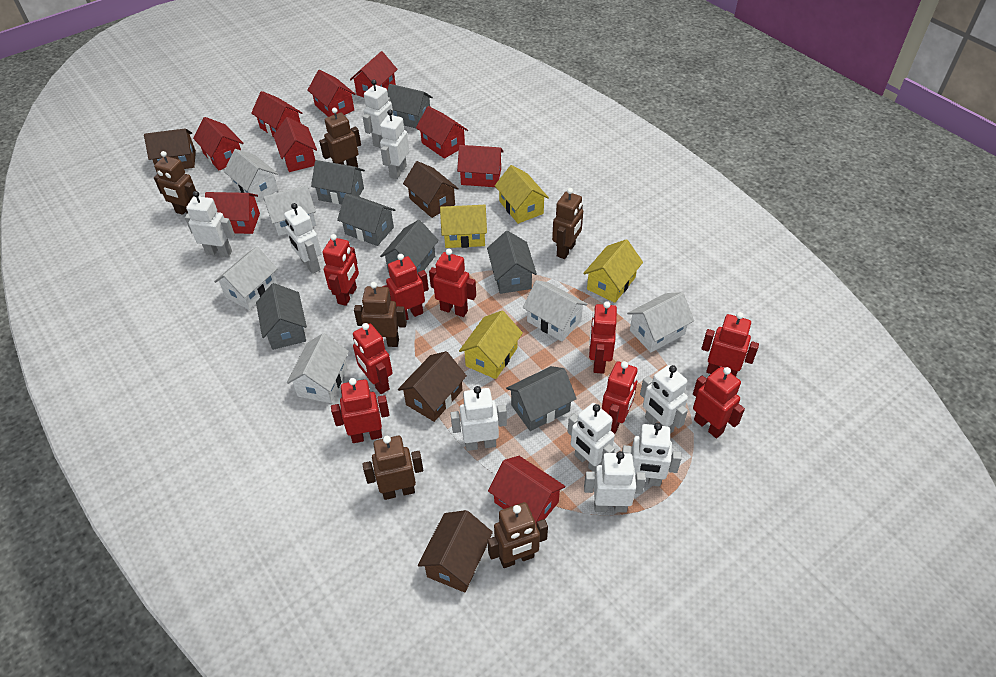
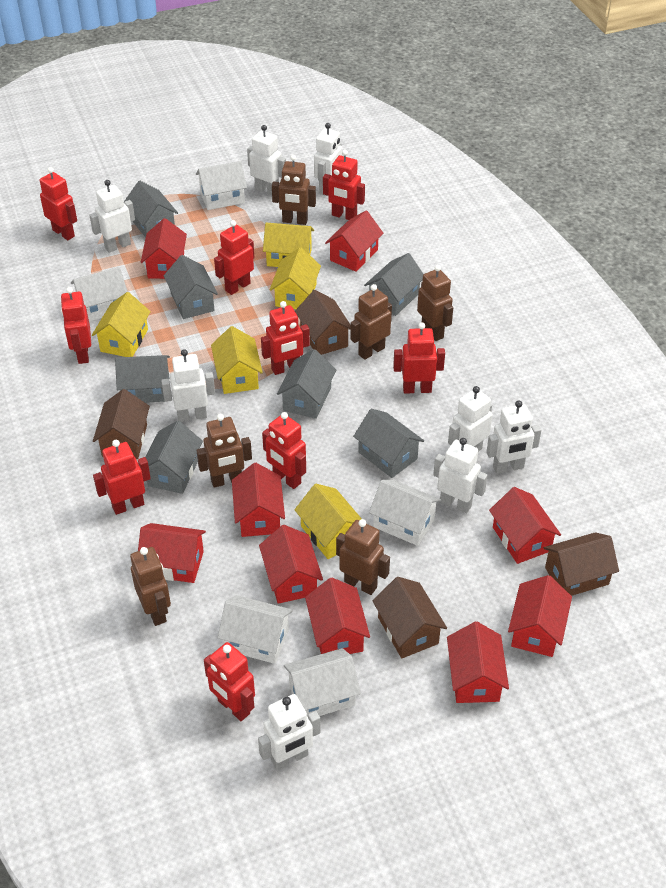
white house: 6 -> 5
white robot: 9 -> 8
yellow house: 4 -> 5

